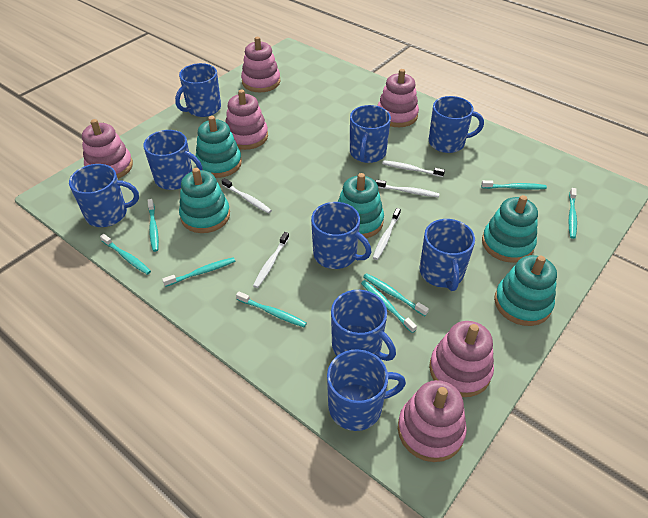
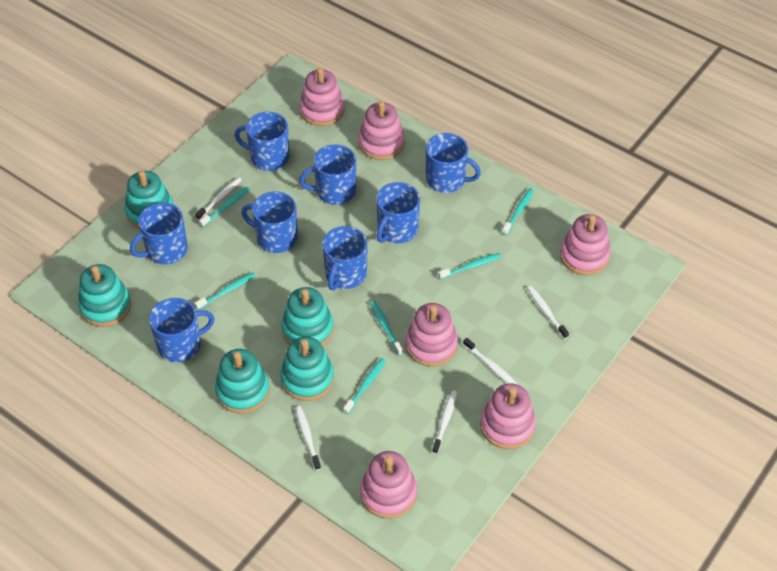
blue mug: 9 -> 8
turquoise toothbrush: 8 -> 6

